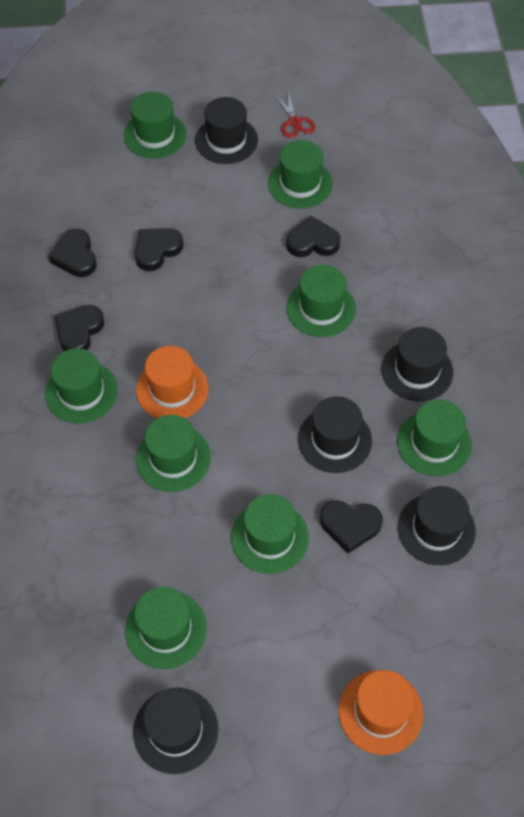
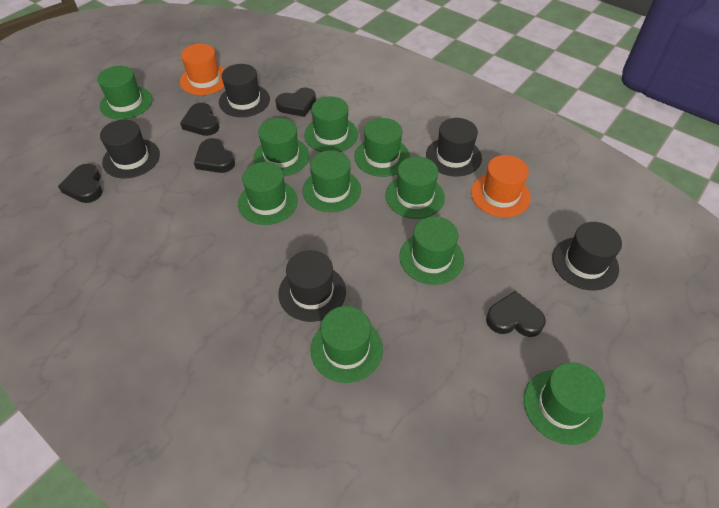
green hat: 8 -> 10
red scissors: 1 -> 0

